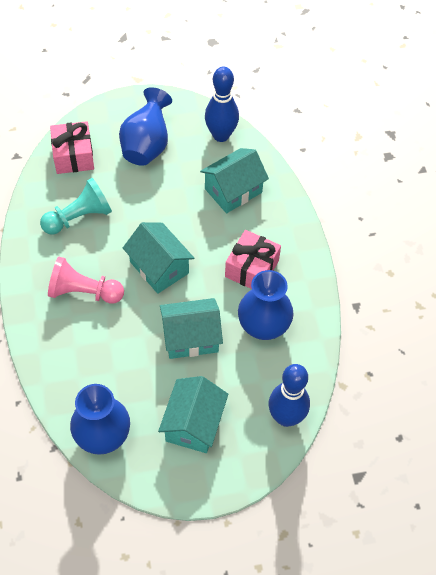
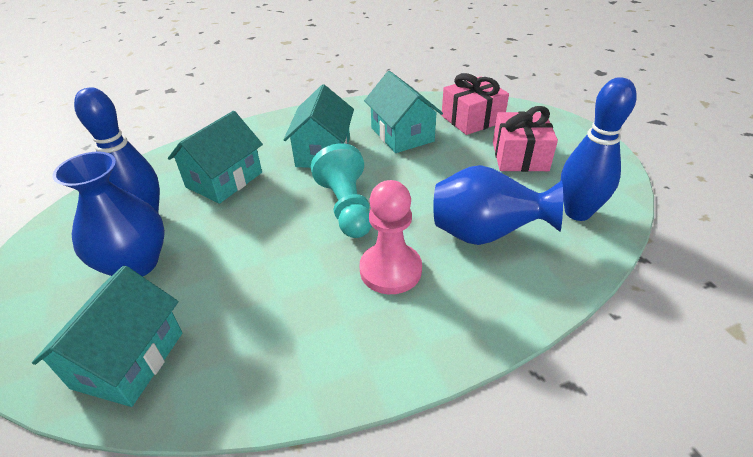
blue vase: 3 -> 2

